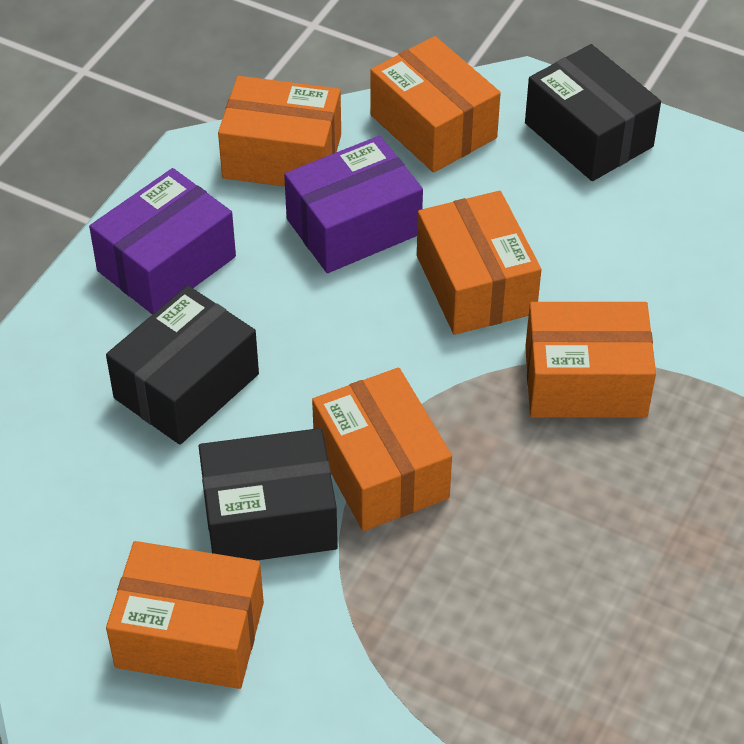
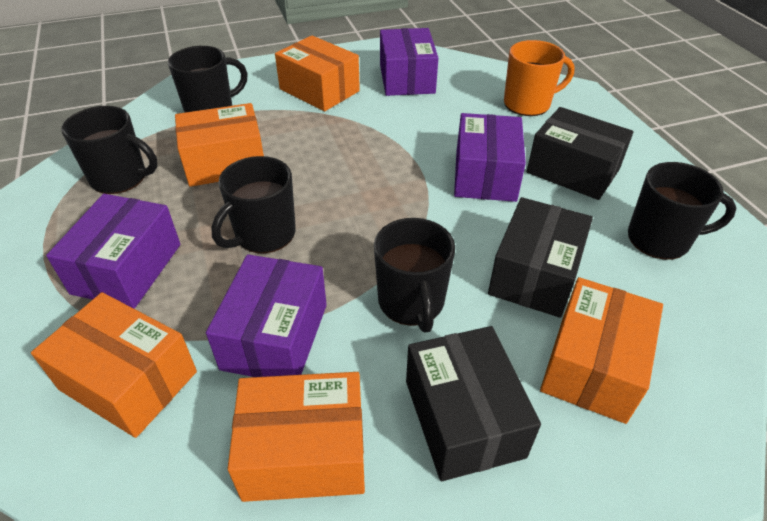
black mug: 0 -> 5
orange box: 6 -> 5
orange mug: 0 -> 1
purple box: 2 -> 4

